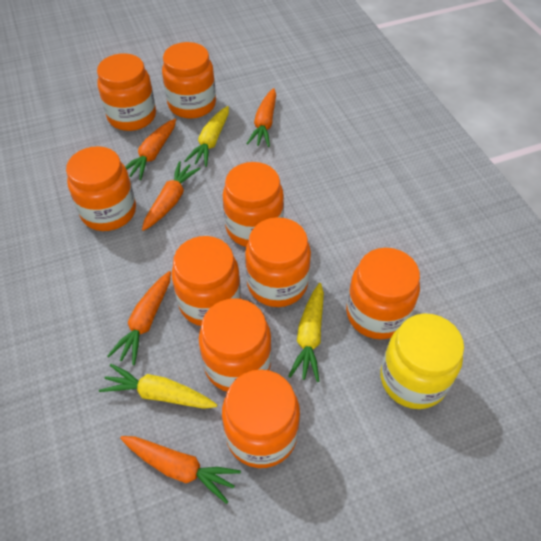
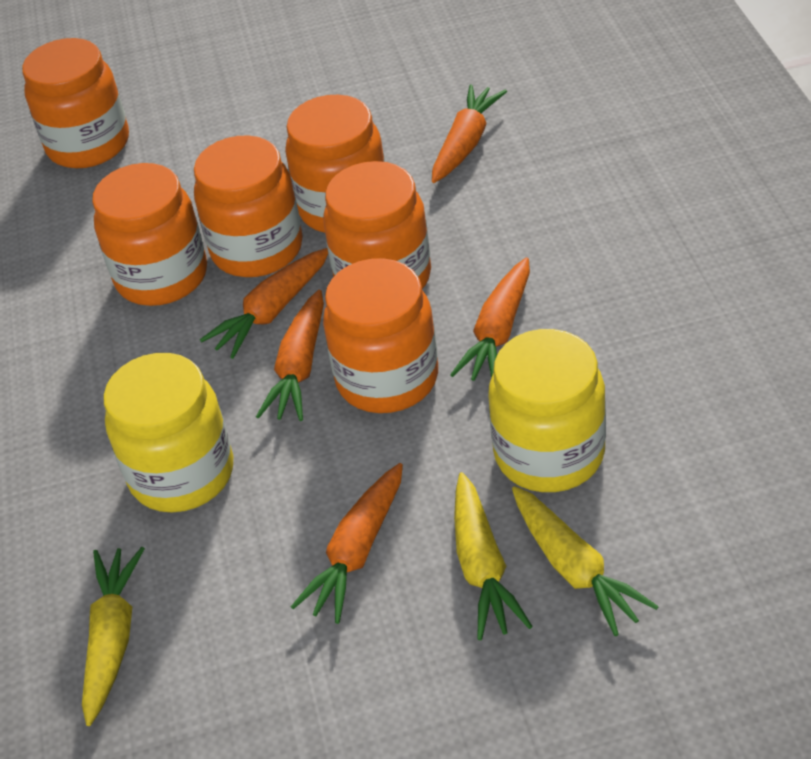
orange jar: 9 -> 6
yellow jar: 1 -> 2

